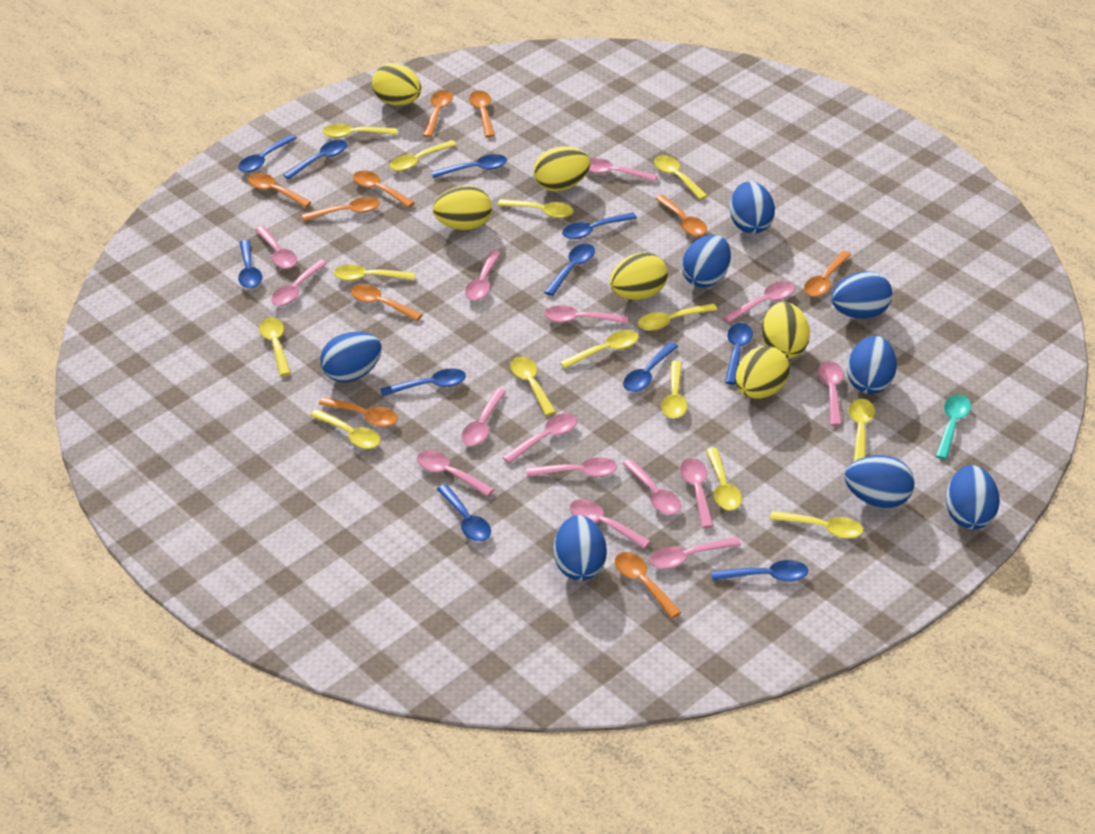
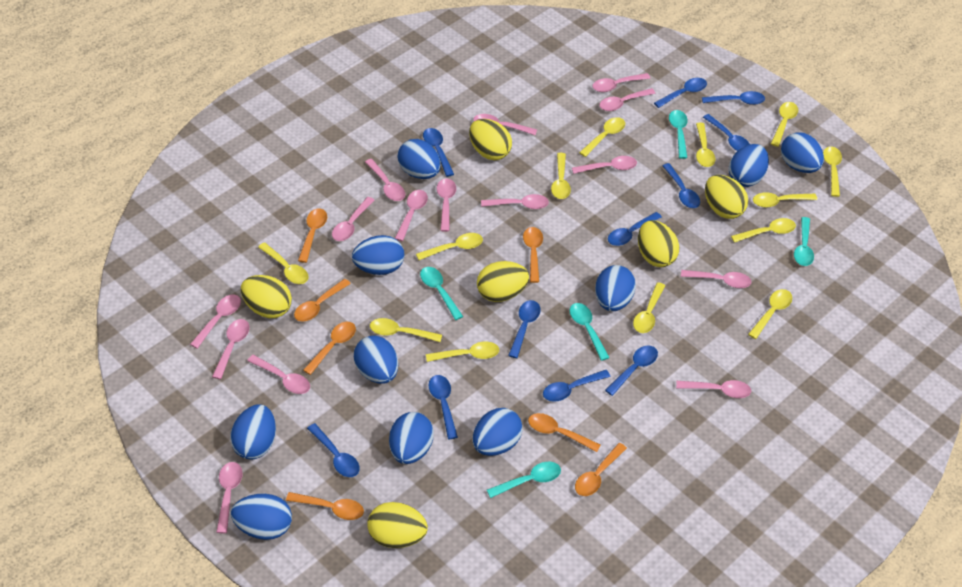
blue egg: 8 -> 10
orange spoon: 10 -> 7
turquoise spoon: 1 -> 5
yellow spoon: 14 -> 13

